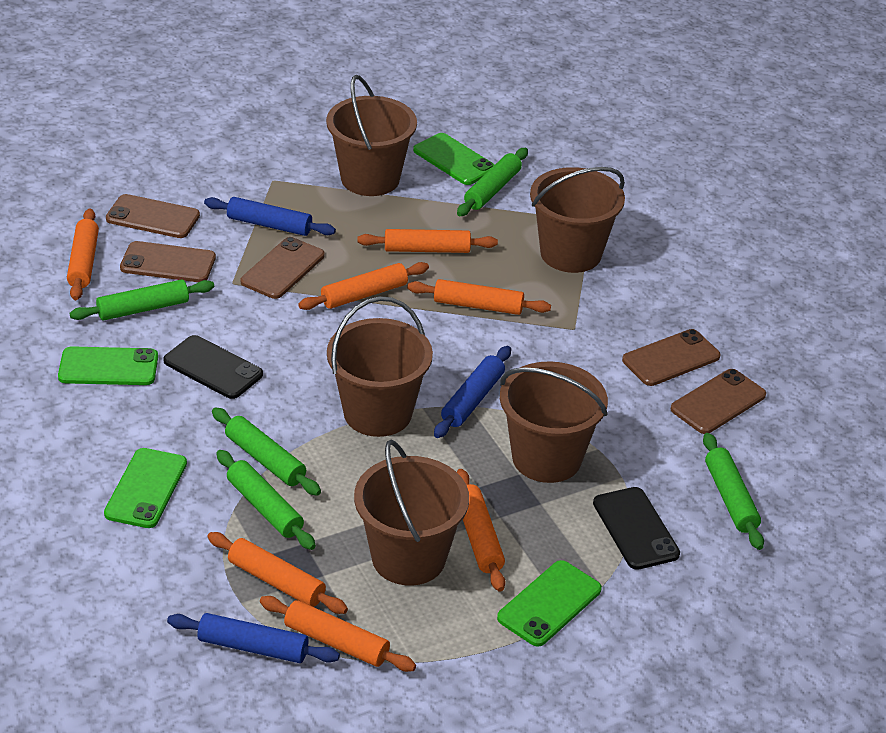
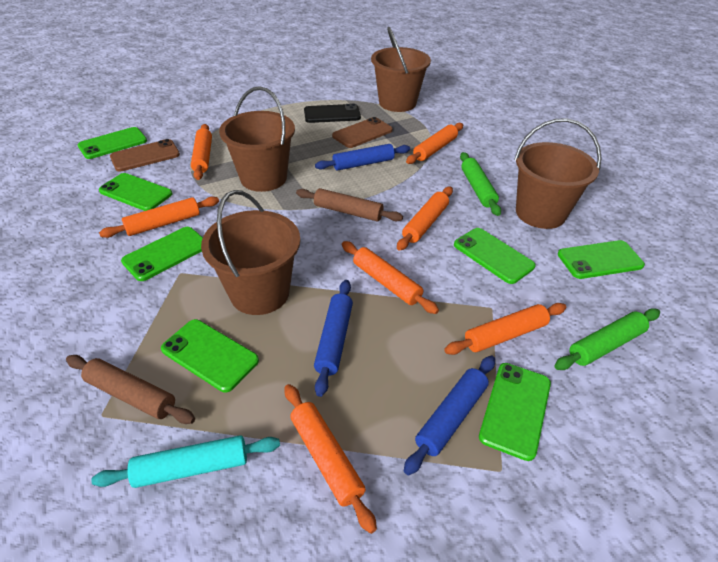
black phone: 2 -> 1
brown bucket: 5 -> 4
brown phone: 5 -> 2
brown rolling pin: 0 -> 2
green phone: 4 -> 7
green rolling pin: 5 -> 2
turquoise rolling pin: 0 -> 1

